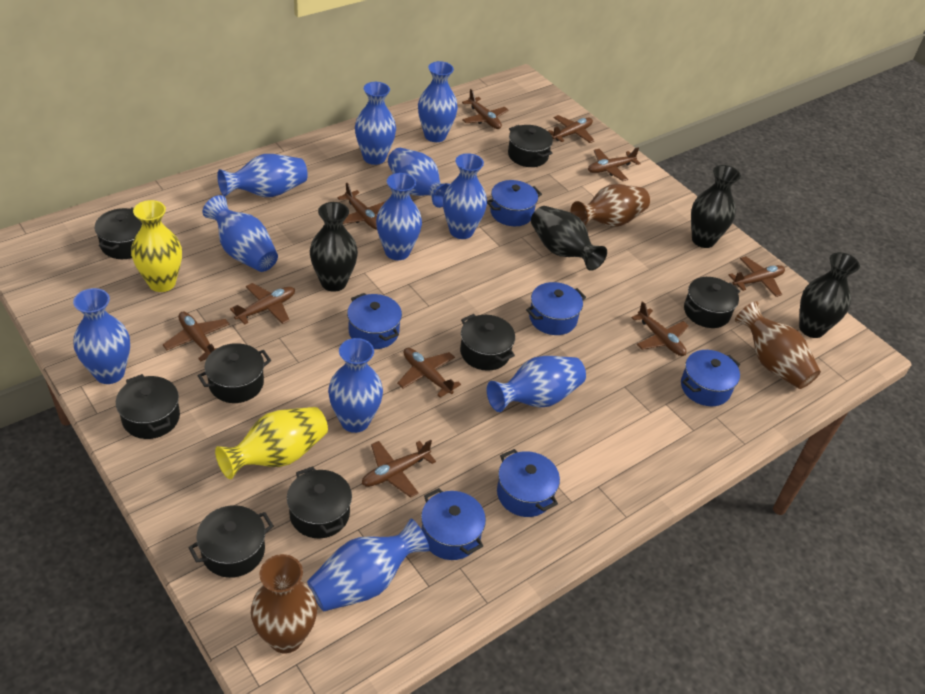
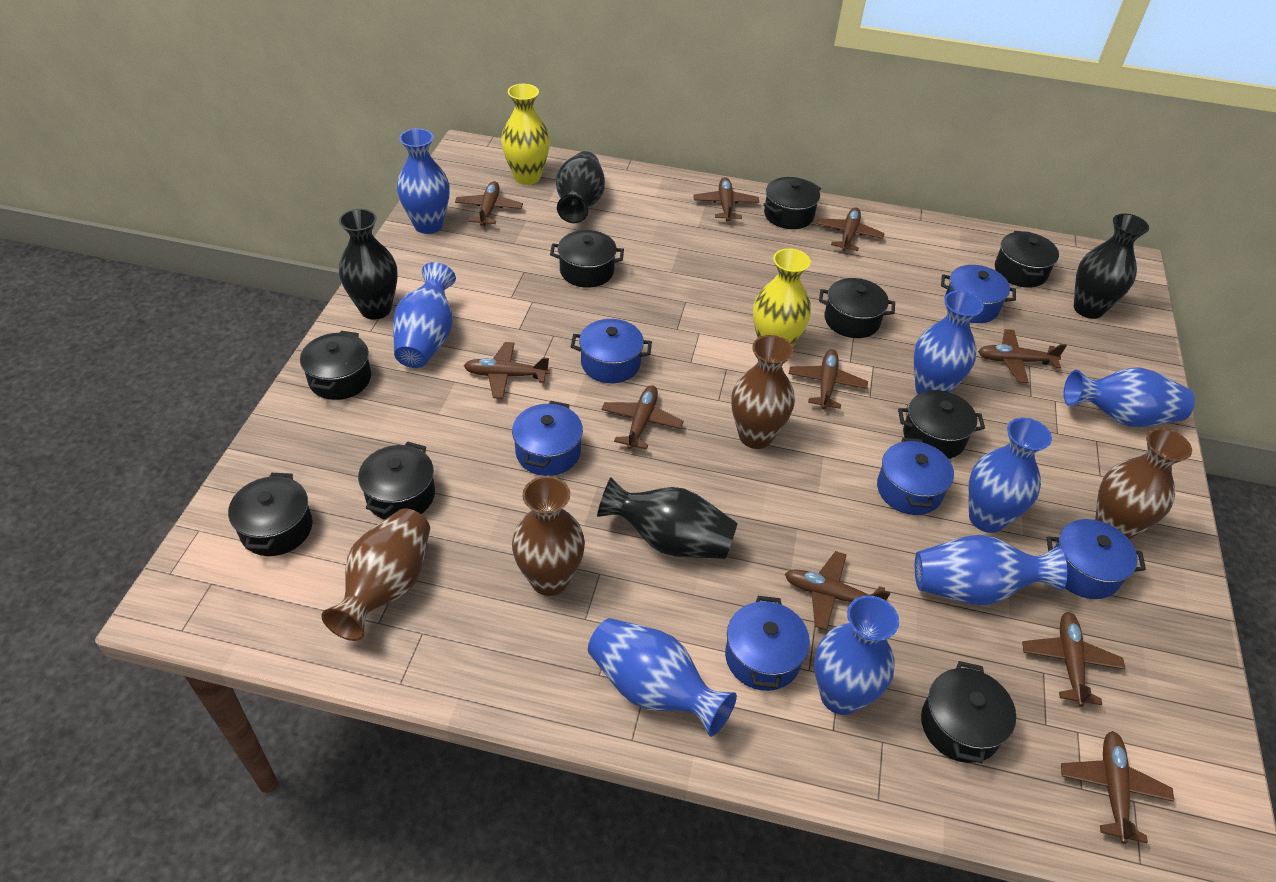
black pot: 8 -> 9
blue vase: 11 -> 8
brown vase: 3 -> 4

